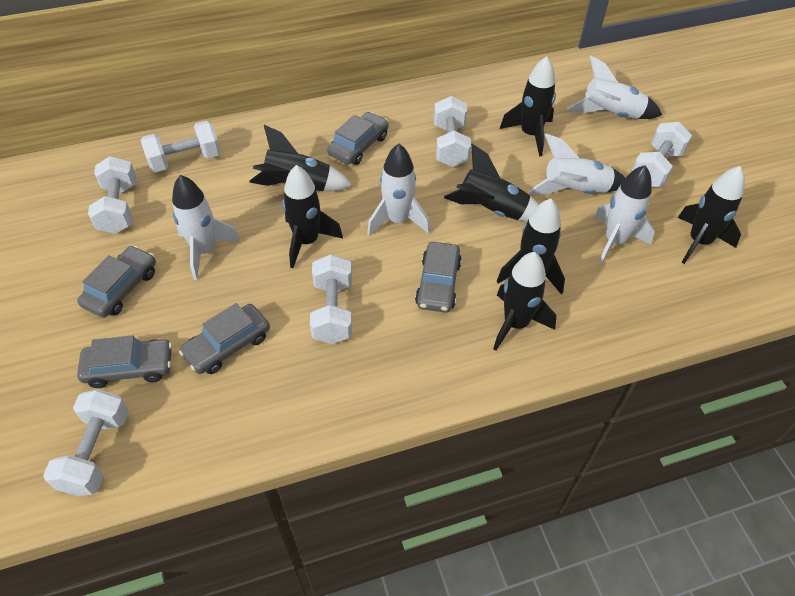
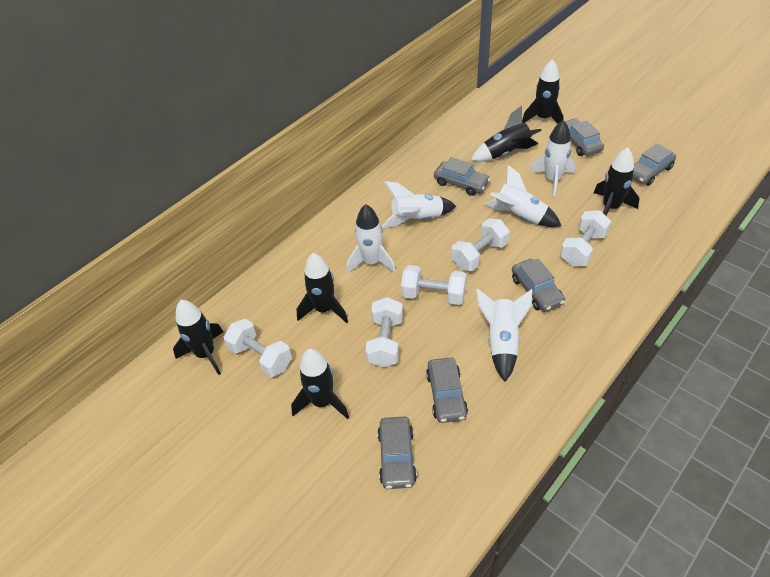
black rocket: 7 -> 6
grey car: 5 -> 6
white dumbbell: 6 -> 5

